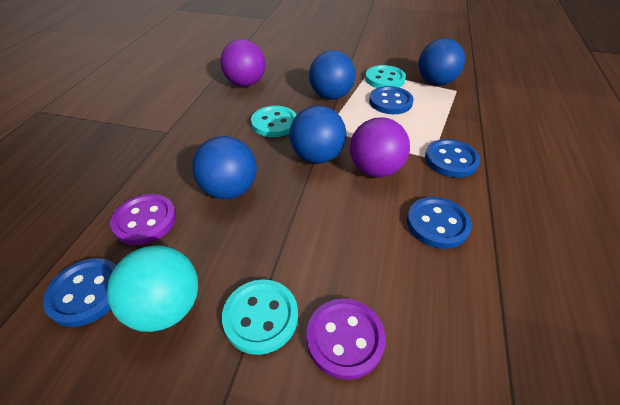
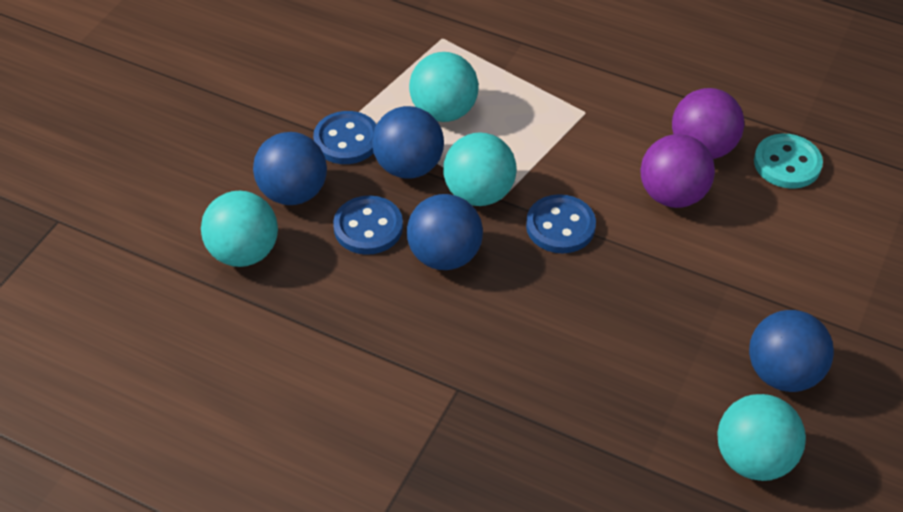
blue button: 4 -> 3
purple button: 2 -> 0
turquoise ball: 1 -> 4
turquoise button: 3 -> 1

